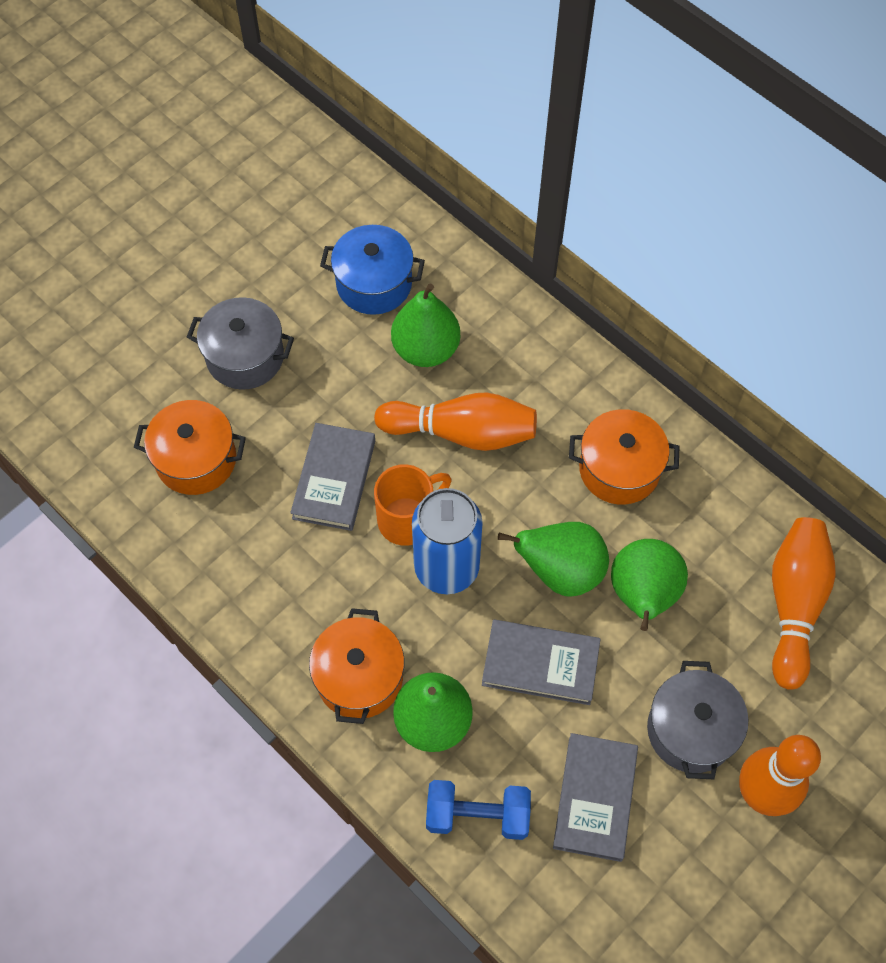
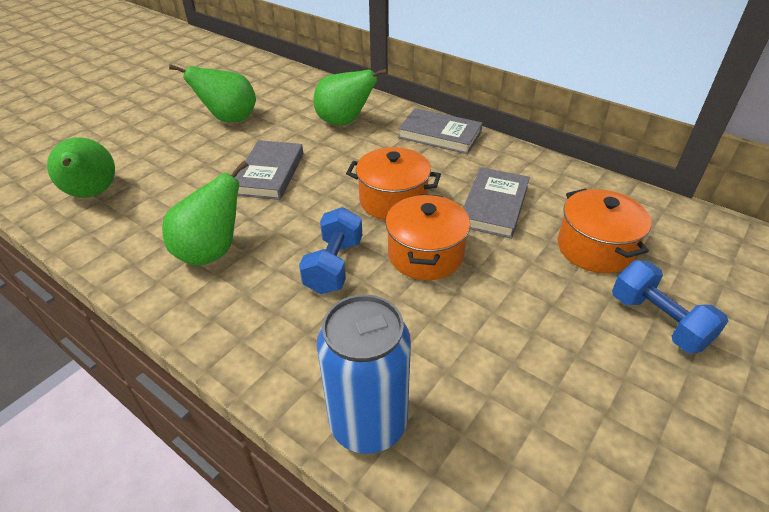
blue dumbbell: 1 -> 2
blue pot: 1 -> 0
grey pot: 2 -> 0
orange bowling pin: 3 -> 0
orange mug: 1 -> 0

